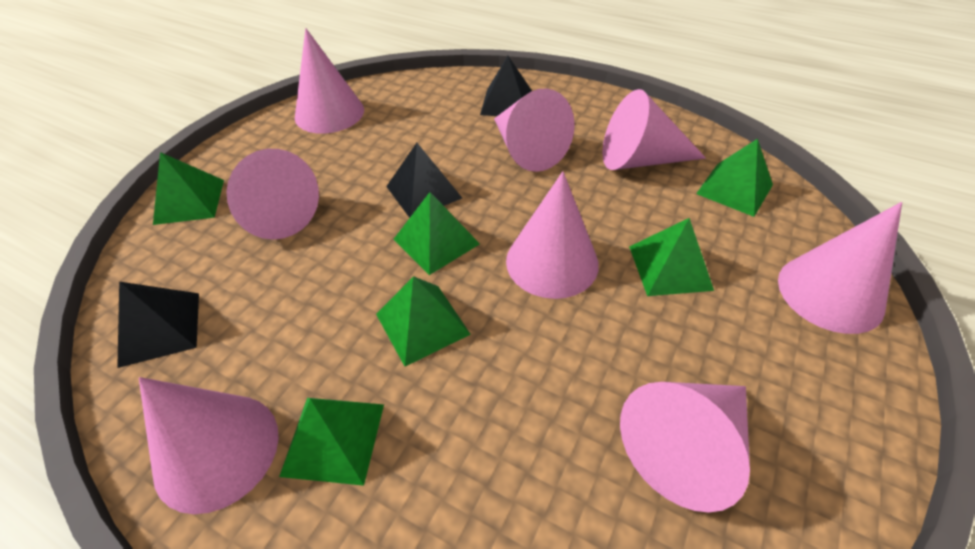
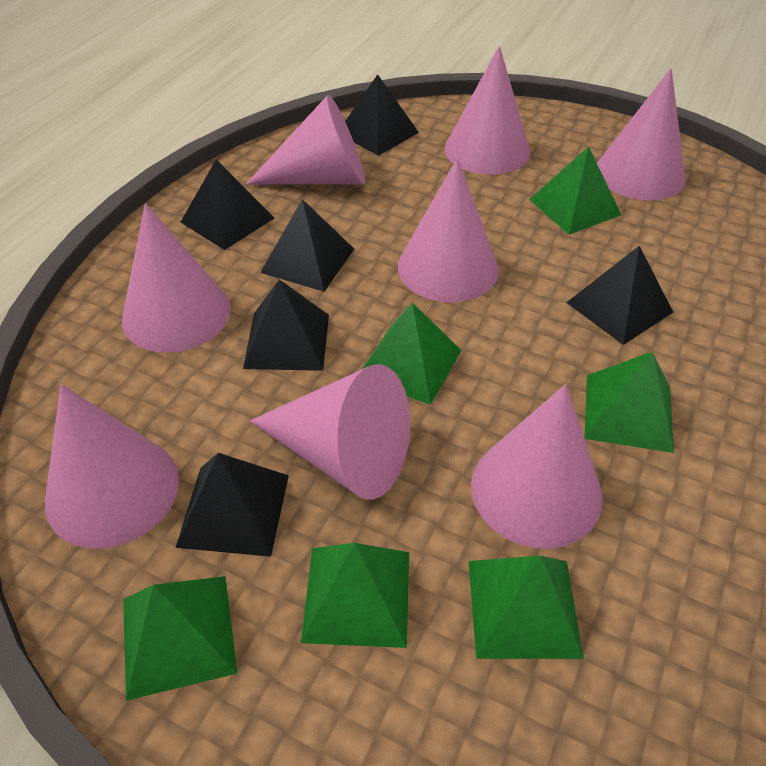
black pyramid: 3 -> 6

